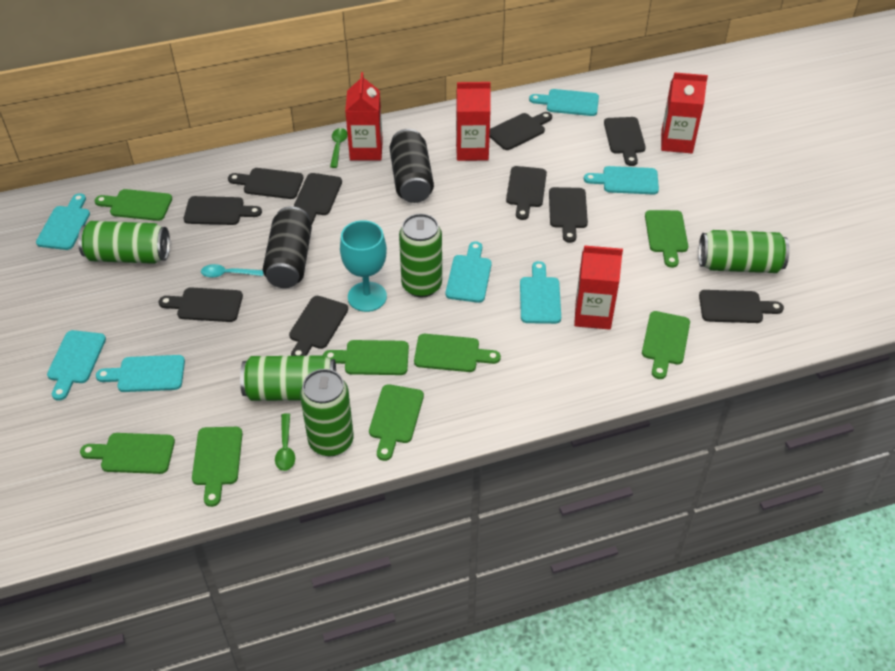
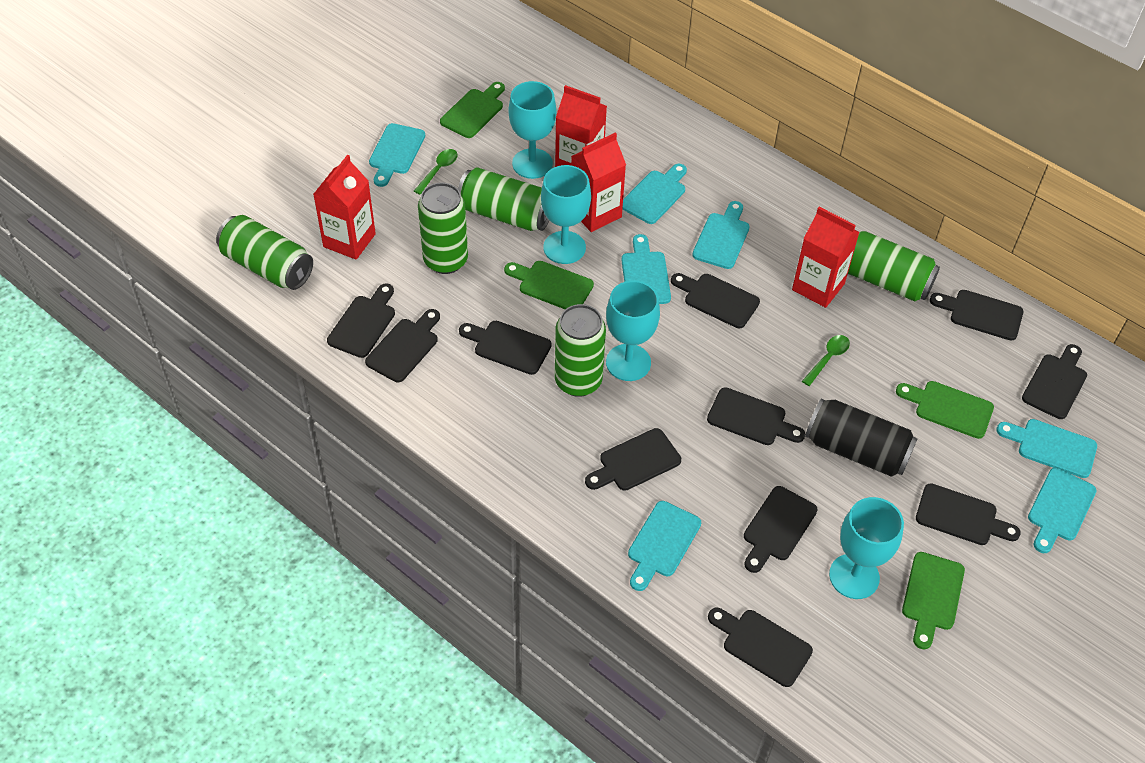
black can: 2 -> 1
black cutting board: 10 -> 11
green cutting board: 8 -> 4
turquoise goblet: 1 -> 4
turquoise spoon: 1 -> 0

